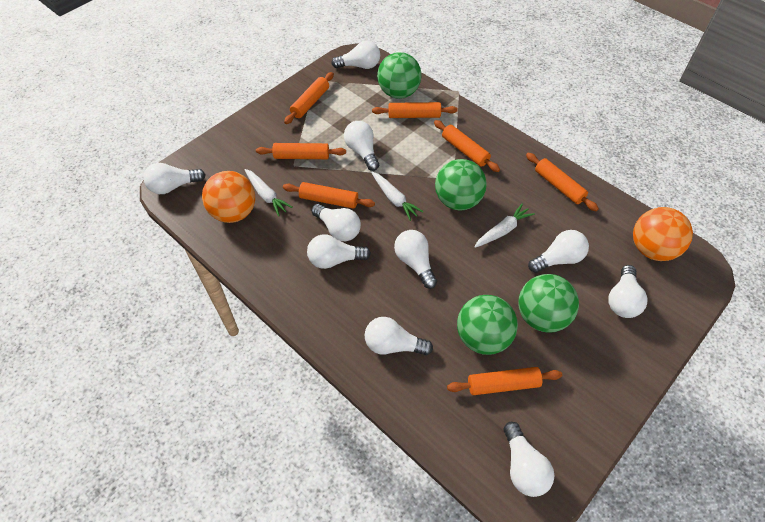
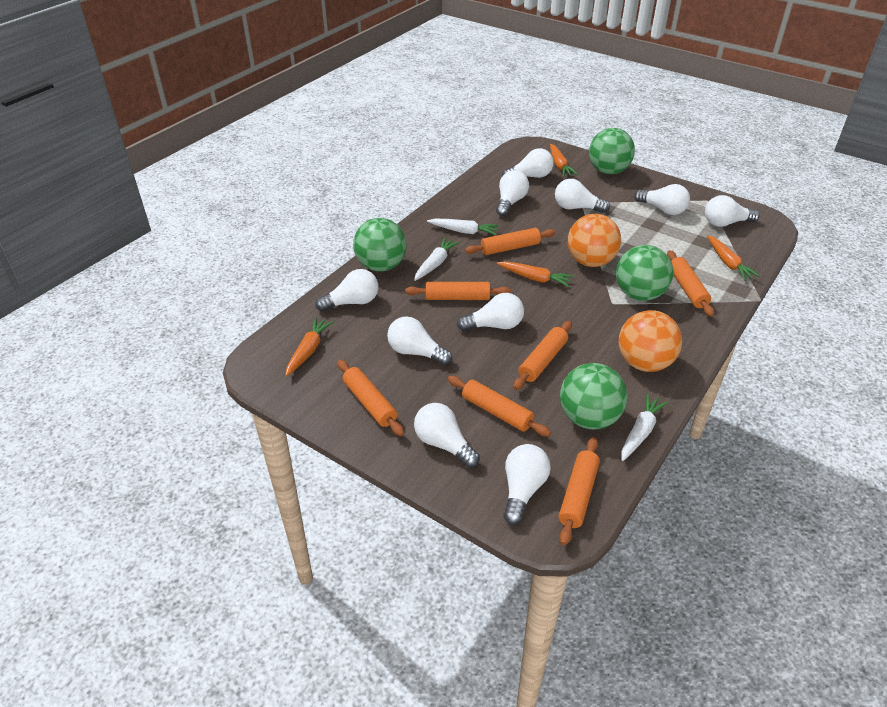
orange carrot: 0 -> 4

